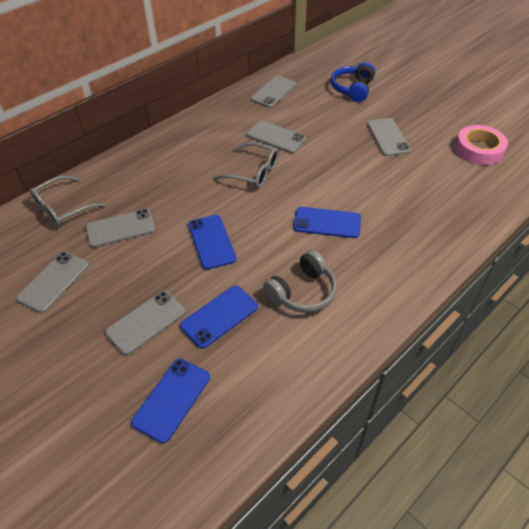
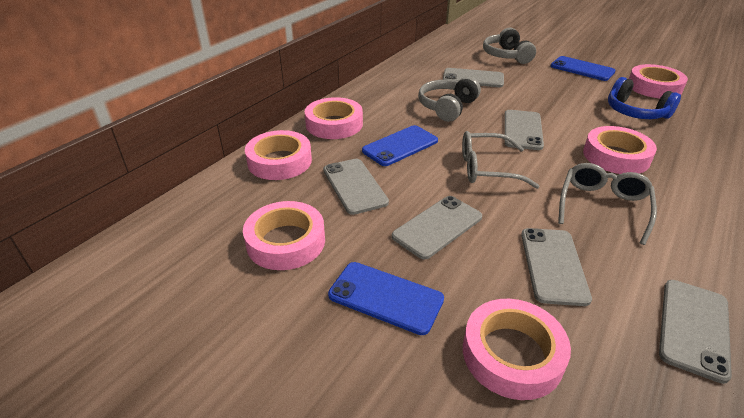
blue phone: 4 -> 3
grey headphones: 1 -> 2
pink tape: 1 -> 6

